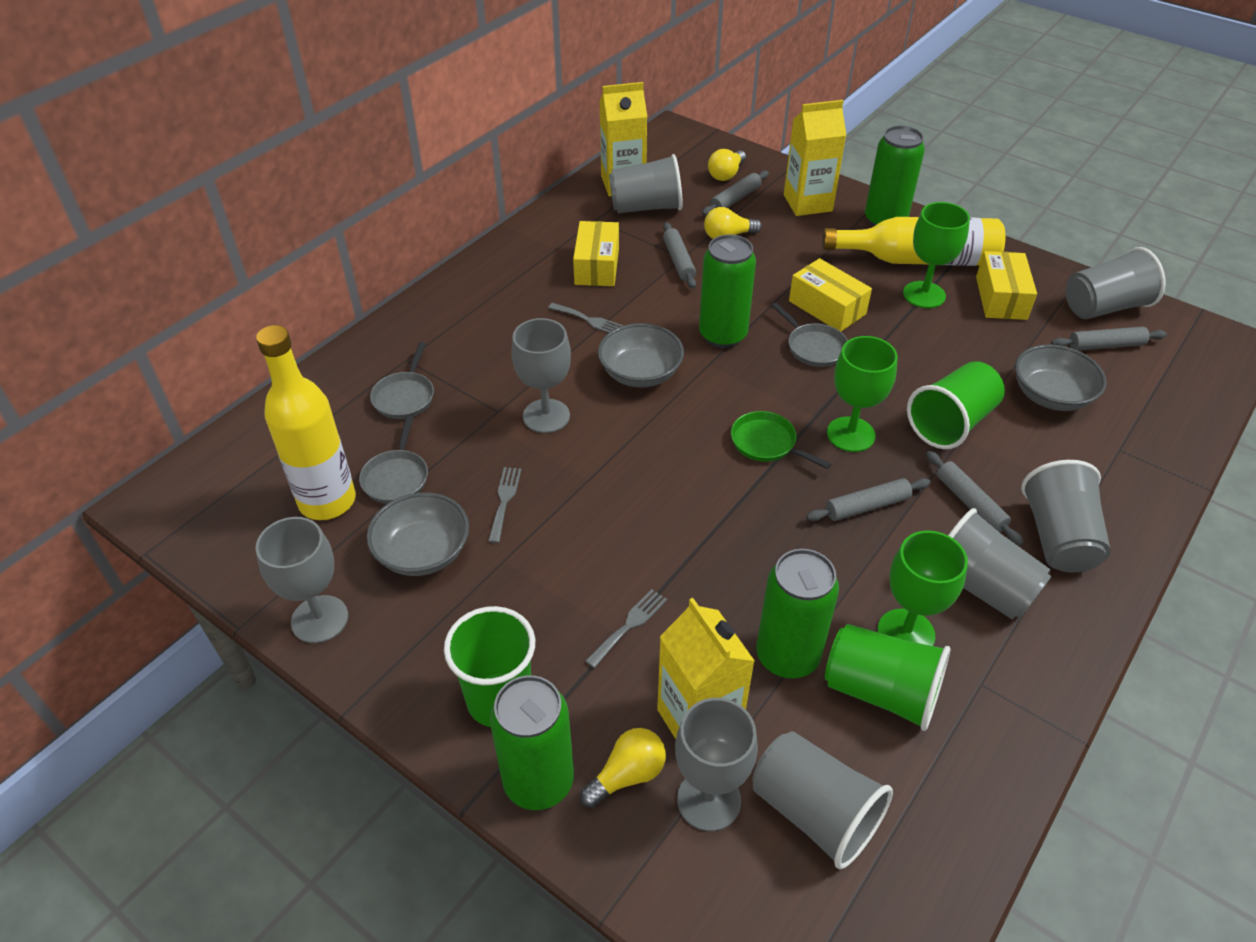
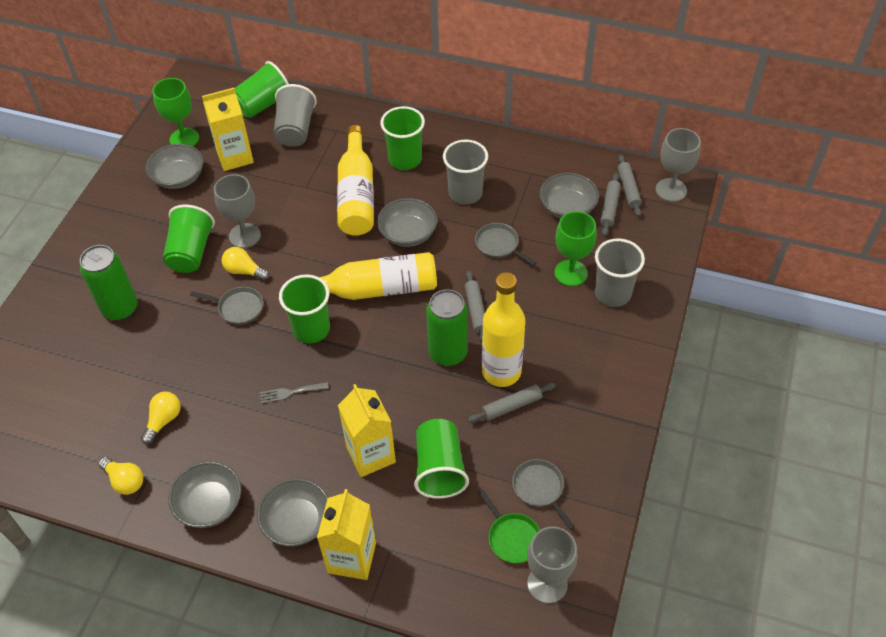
green can: 4 -> 2
green cup: 3 -> 5
green goblet: 3 -> 2
grey bowl: 3 -> 5
grey cup: 5 -> 3
grey fork: 3 -> 1
grey rolling pin: 5 -> 4
yellow bottle: 2 -> 3
yellow box: 3 -> 0

